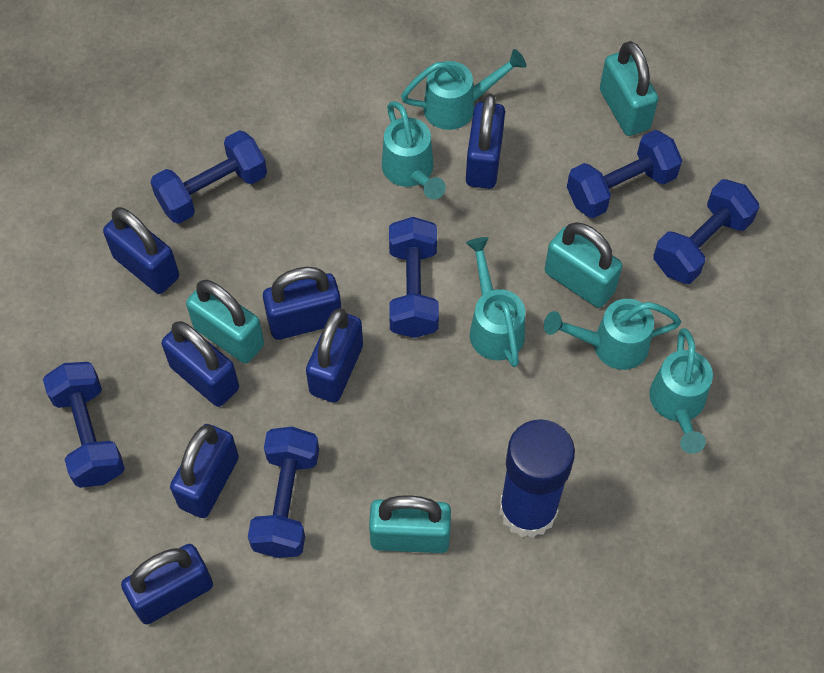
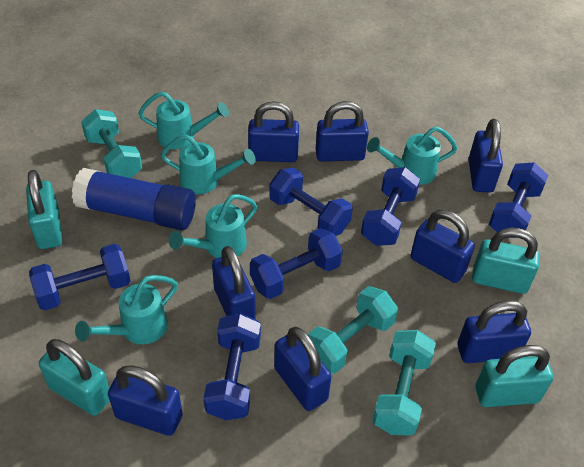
blue padlock: 7 -> 8
turquoise dumbbell: 0 -> 3

